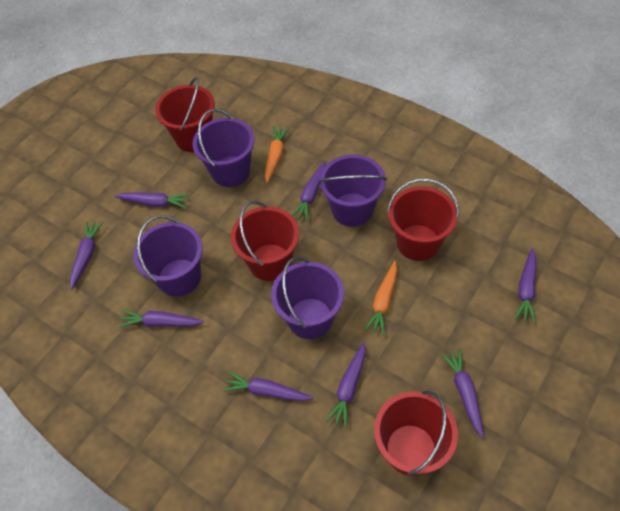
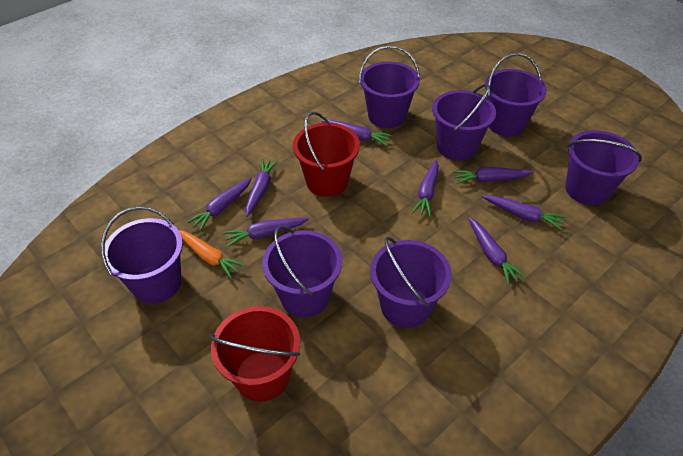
orange carrot: 2 -> 1
purple bucket: 4 -> 7
red bucket: 4 -> 2

